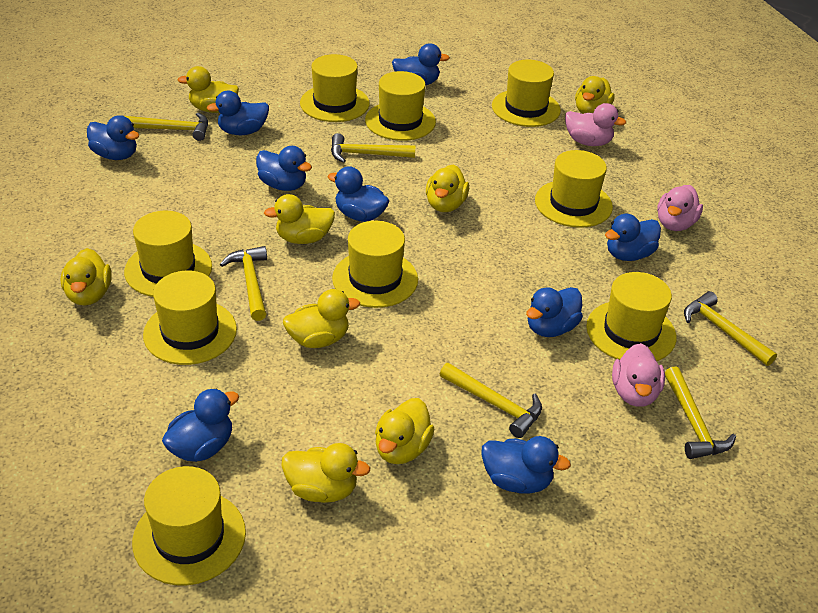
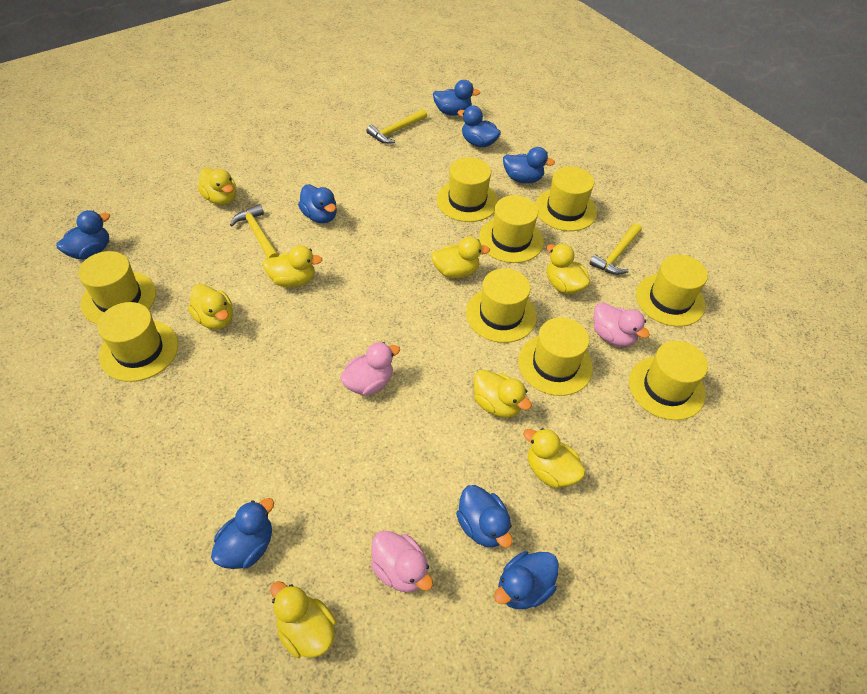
blue duck: 9 -> 8
yellow hammer: 6 -> 3

